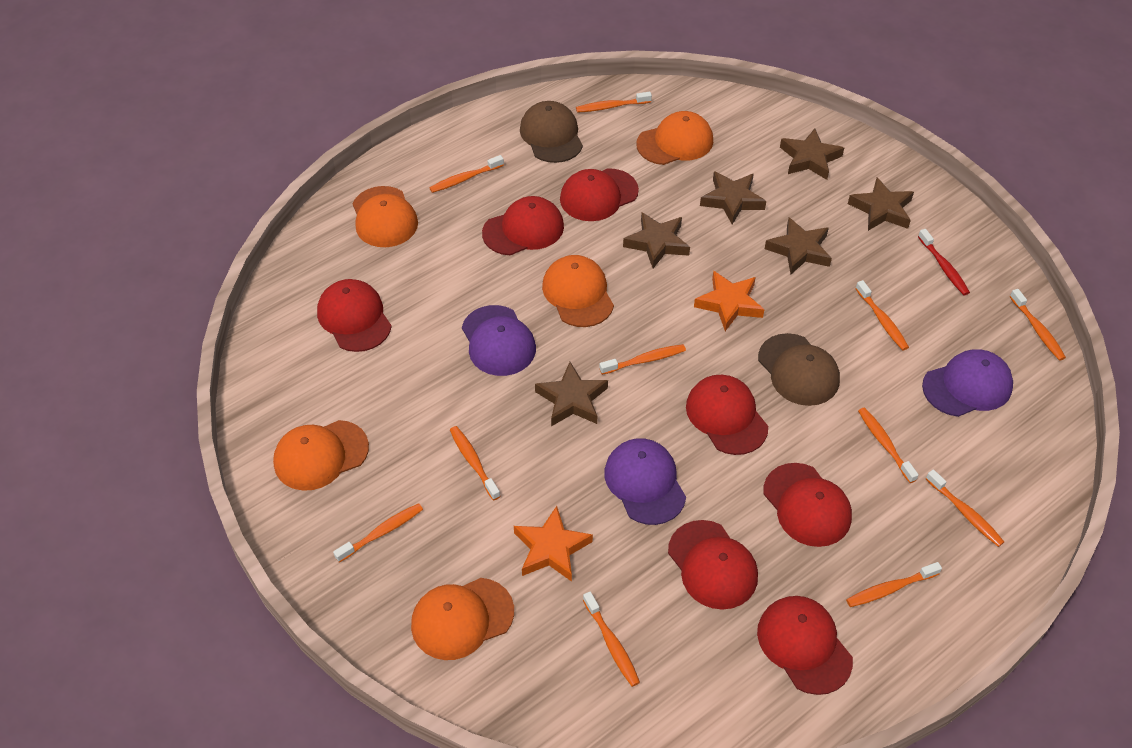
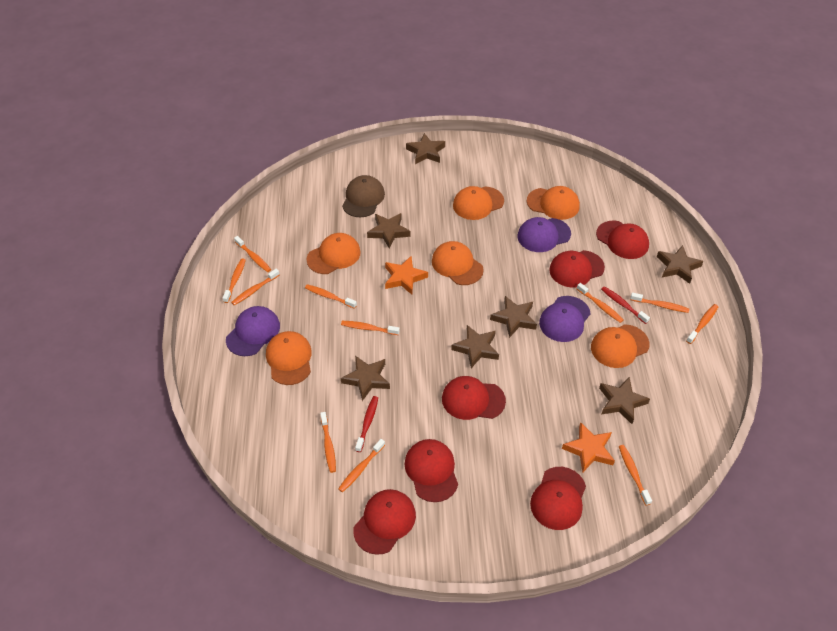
brown cap: 2 -> 1
brown star: 6 -> 7
orange cap: 5 -> 6
red cap: 7 -> 6
red toothbrush: 1 -> 2

